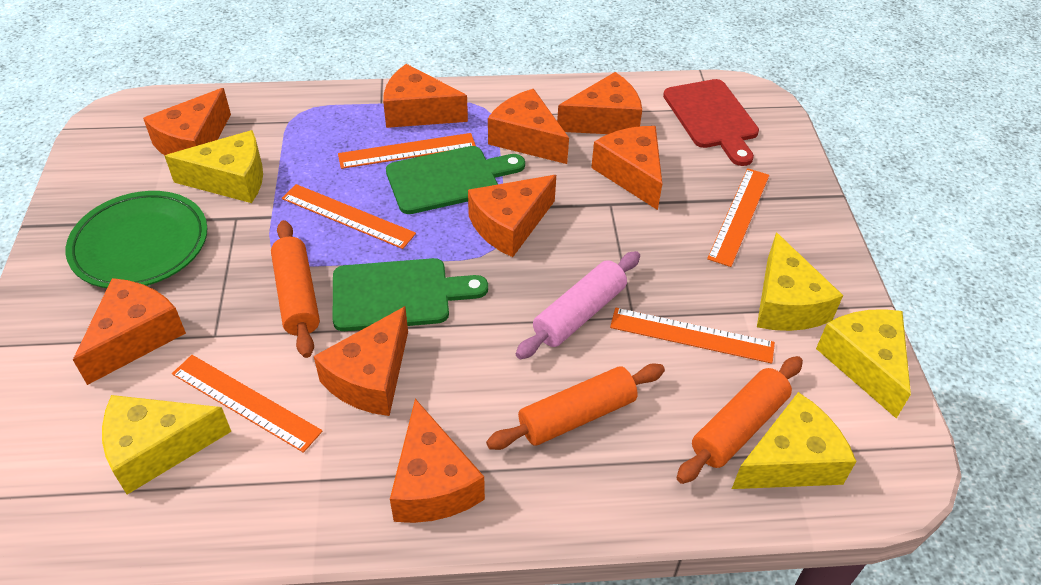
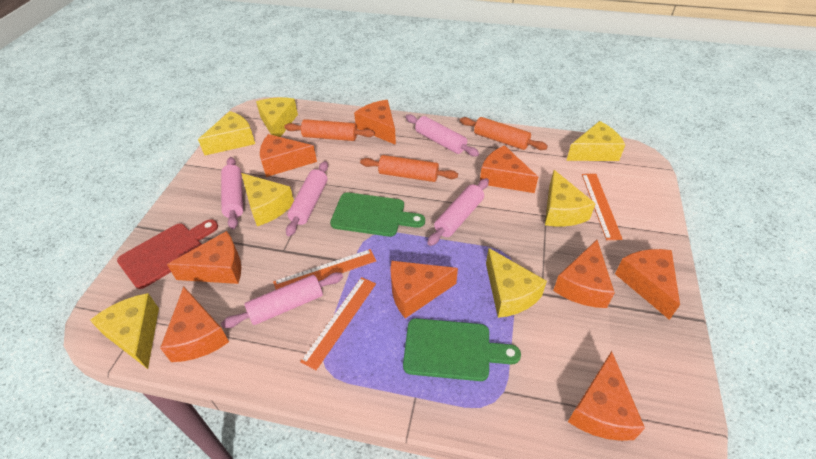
green plate: 1 -> 0
orange ruler: 5 -> 3
pink rolling pin: 1 -> 5
yellow cheese: 5 -> 7

